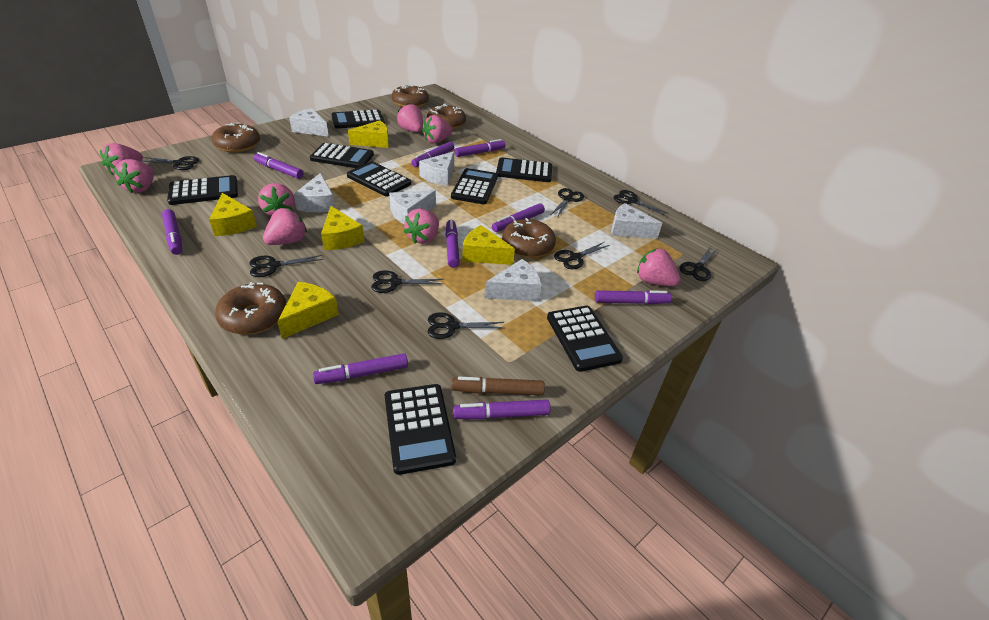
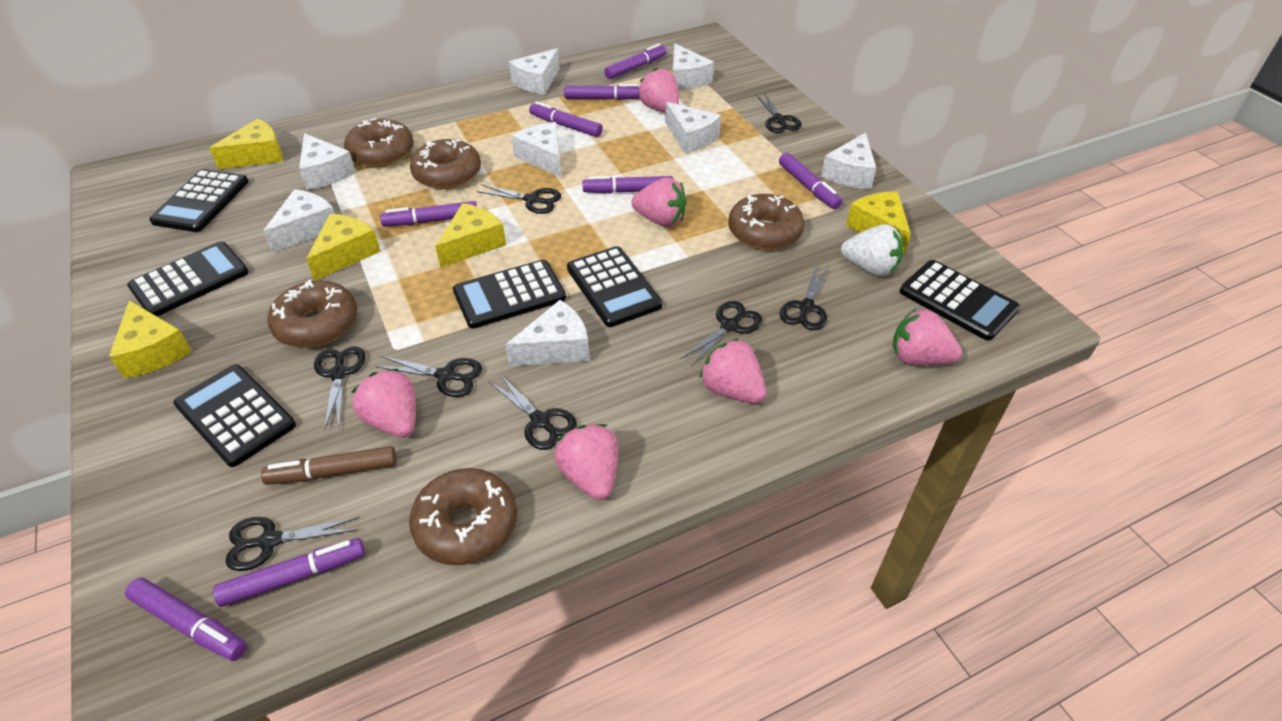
black calculator: 8 -> 6
pink strawberry: 8 -> 6
purple marker: 9 -> 8
white cheese: 6 -> 8
white strawberry: 0 -> 1

